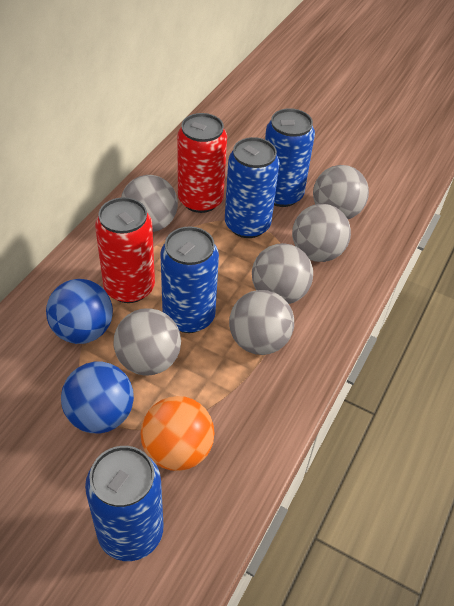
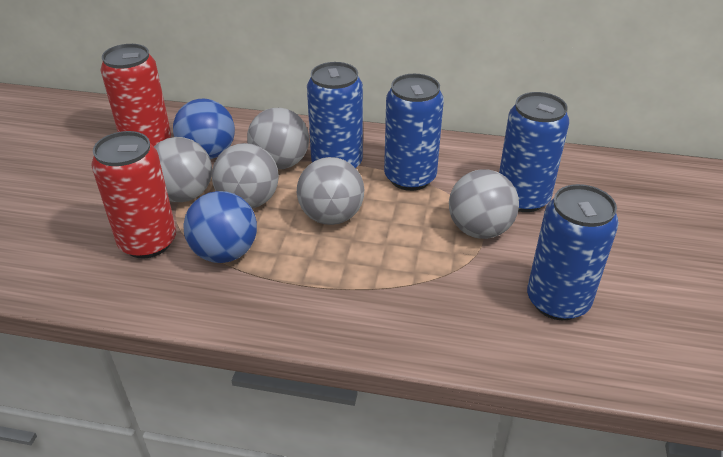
grey ball: 6 -> 5
orange ball: 1 -> 0

